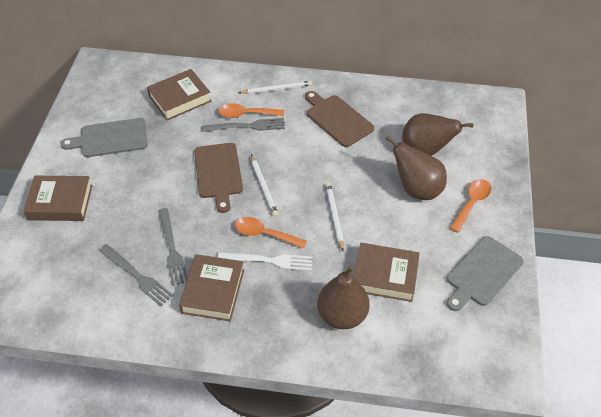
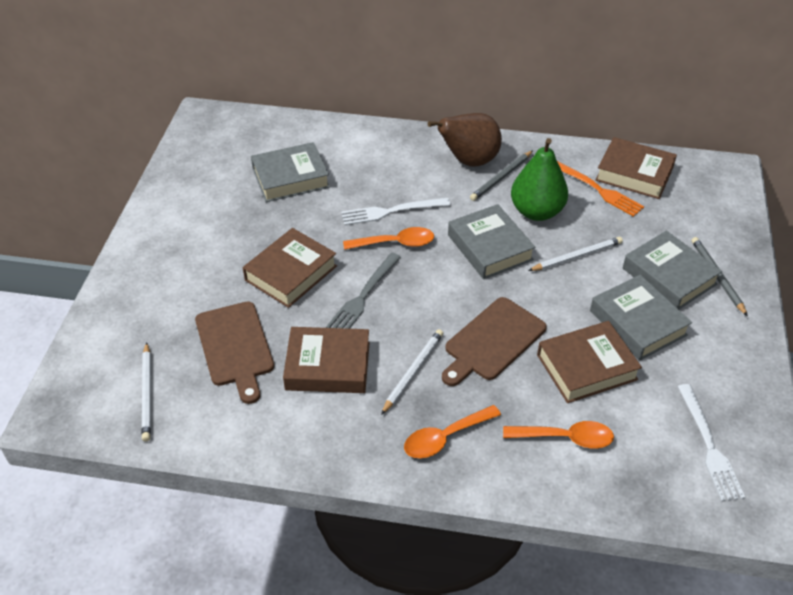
brown pear: 3 -> 1
green pear: 0 -> 1
grey book: 0 -> 4
grey cutting board: 2 -> 0
grey fork: 3 -> 1
grey pencil: 0 -> 2
orange fork: 0 -> 1
white fork: 1 -> 2

